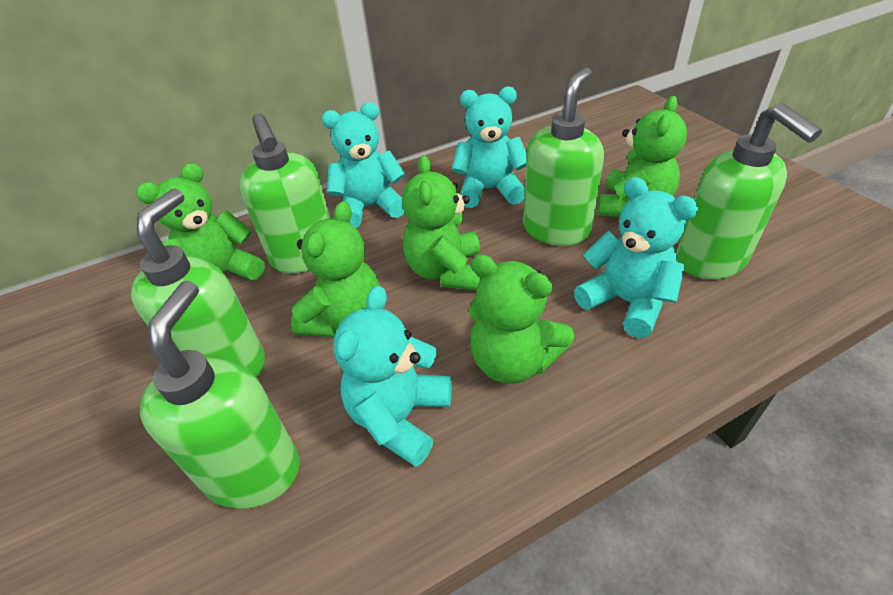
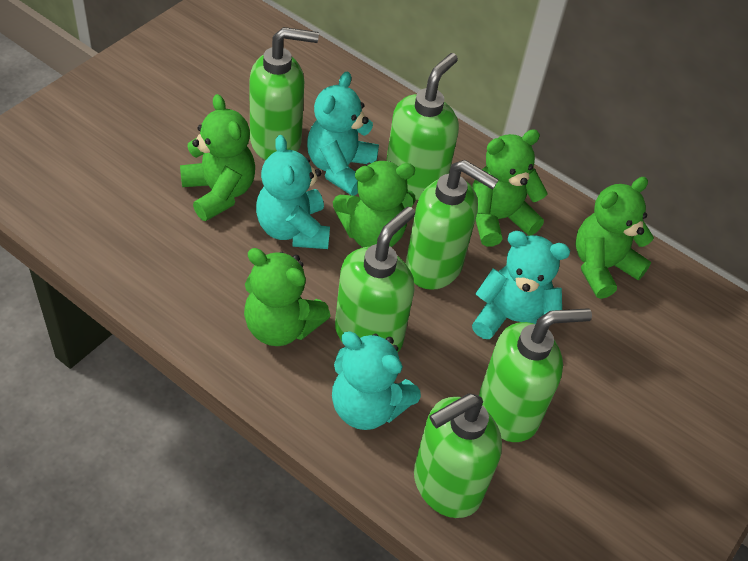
green soap dispenser: 5 -> 6

